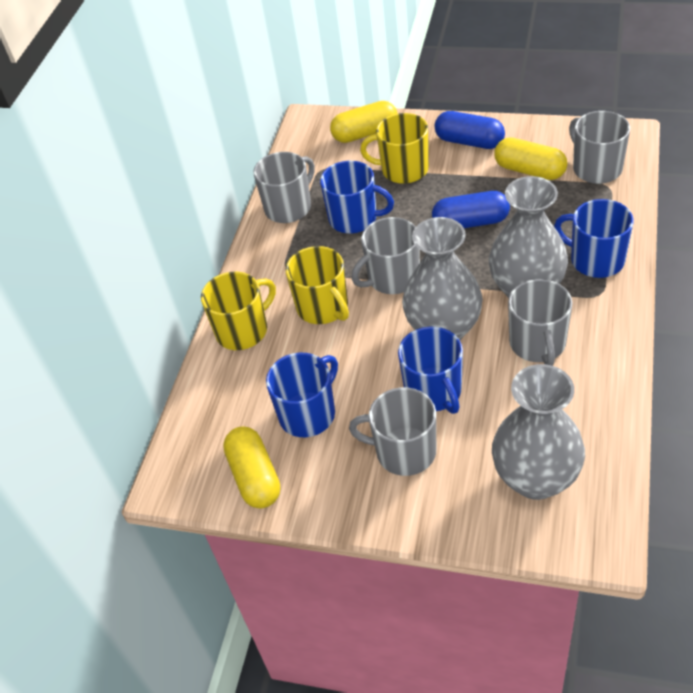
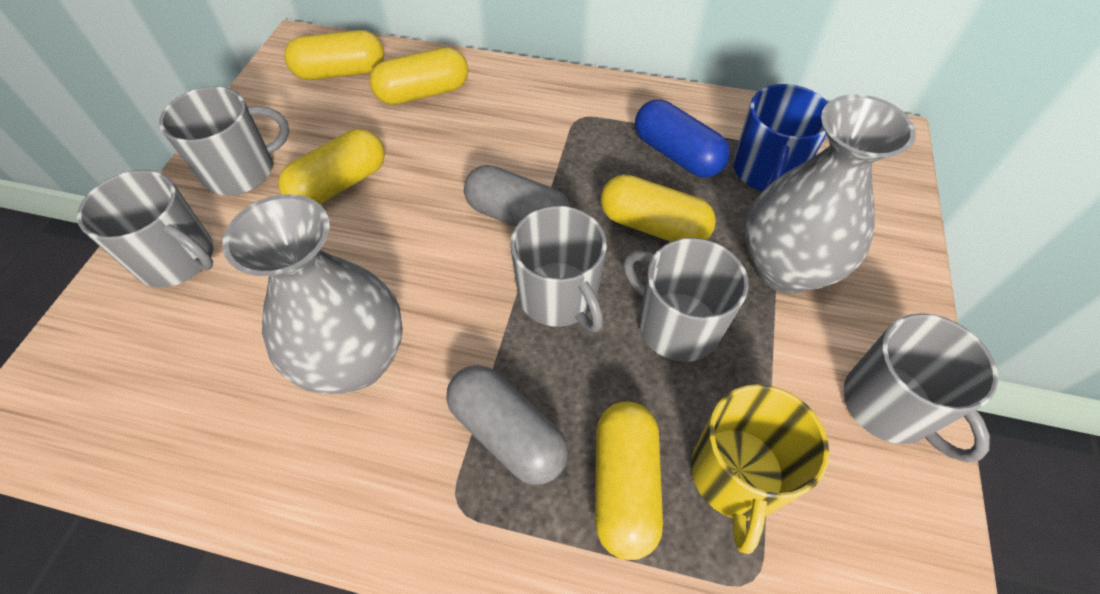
blue capsule: 2 -> 1
blue mug: 4 -> 1
grey capsule: 0 -> 2
grey vase: 3 -> 2
yellow capsule: 3 -> 5
yellow mug: 3 -> 1

